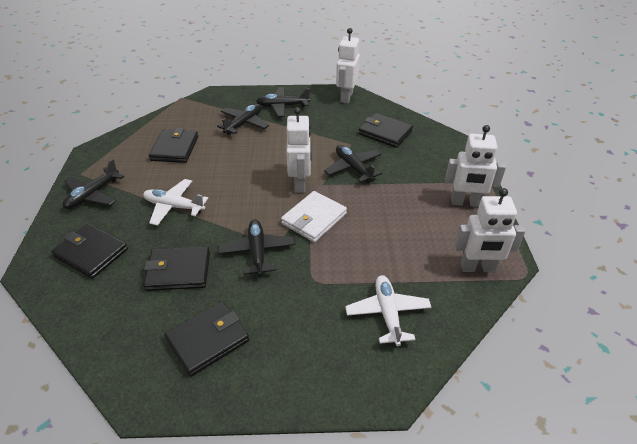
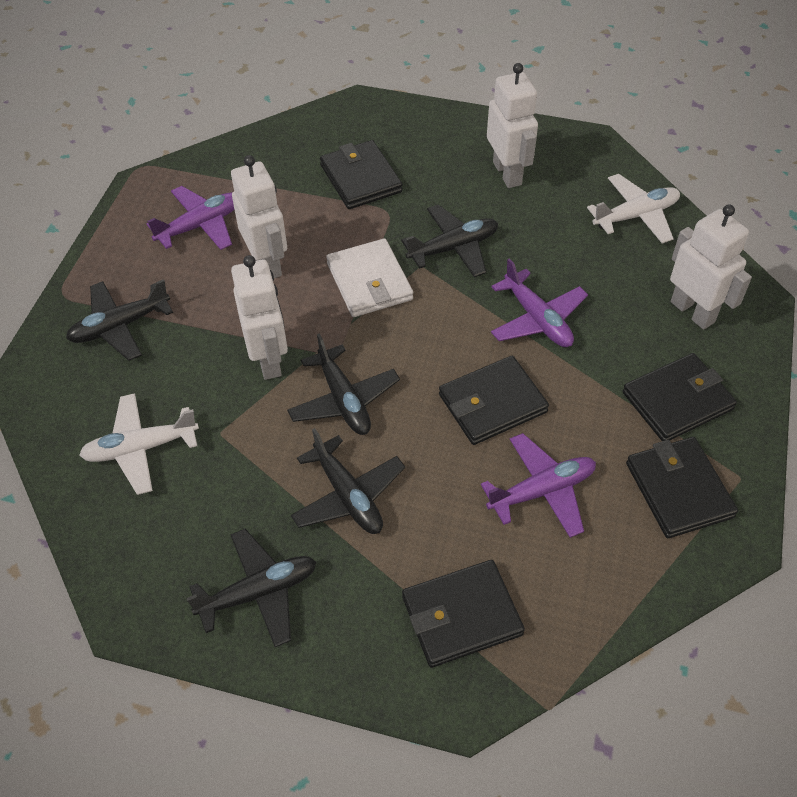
purple plane: 0 -> 3

